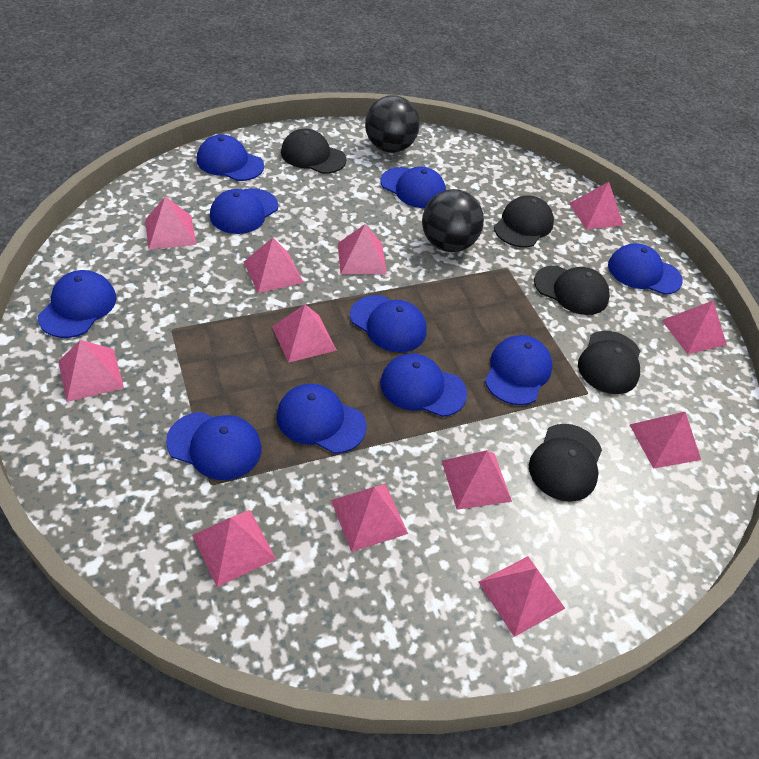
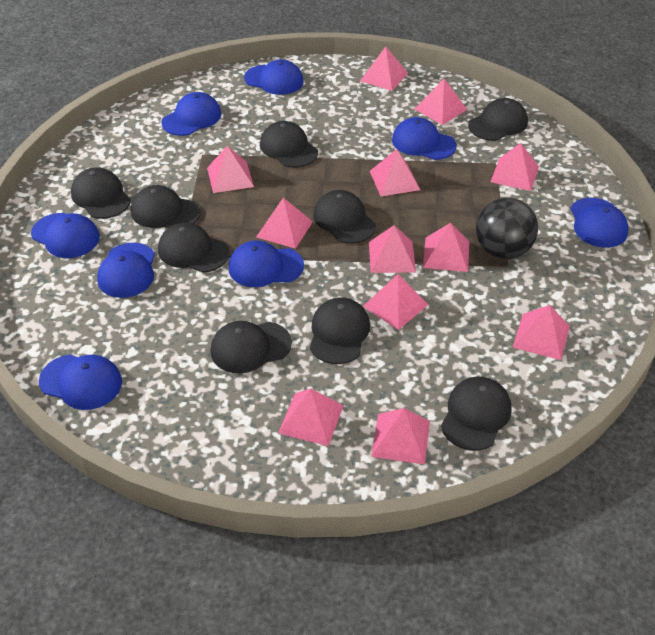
black ball: 2 -> 1
black cap: 5 -> 9
blue cap: 10 -> 8

